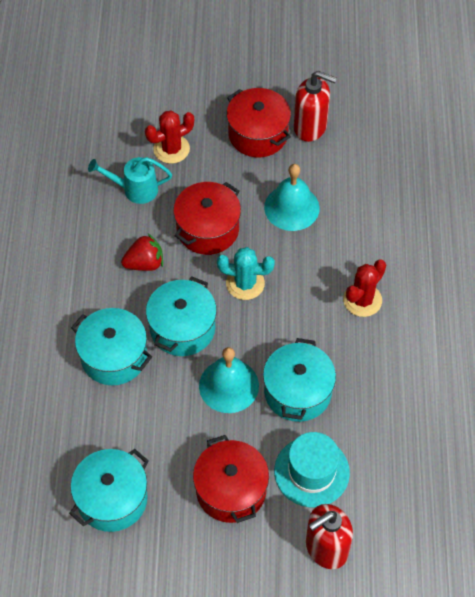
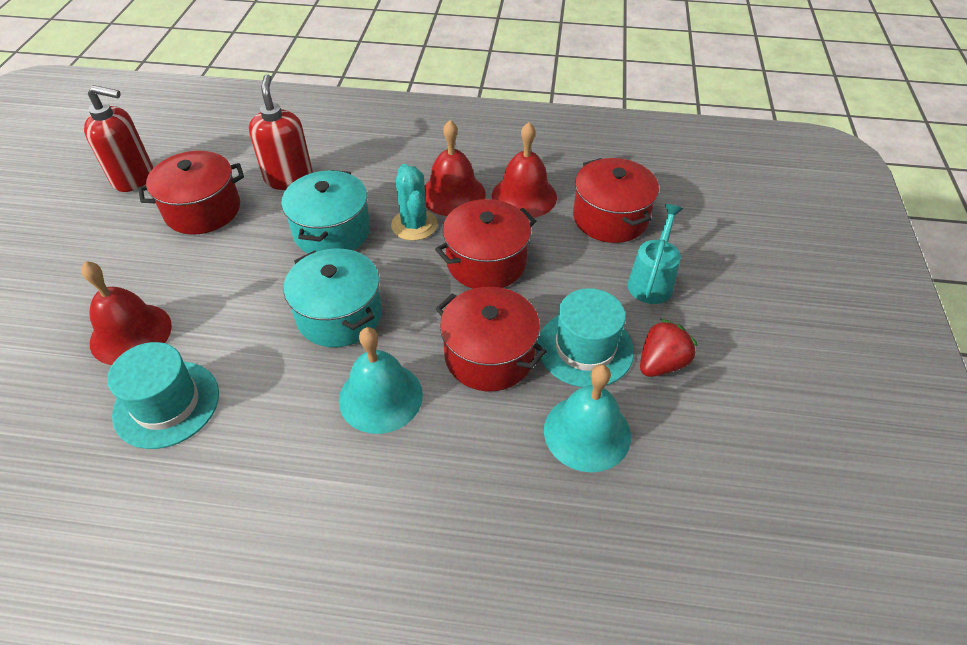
red bell: 0 -> 3
red cactus: 2 -> 0
red pot: 3 -> 4
turquoise hat: 1 -> 2
turquoise pot: 4 -> 2

